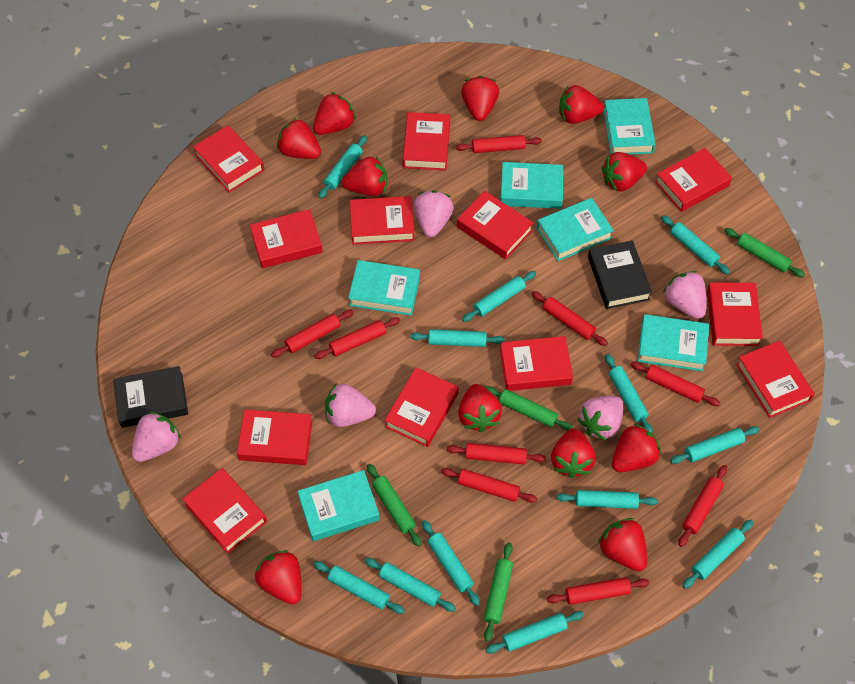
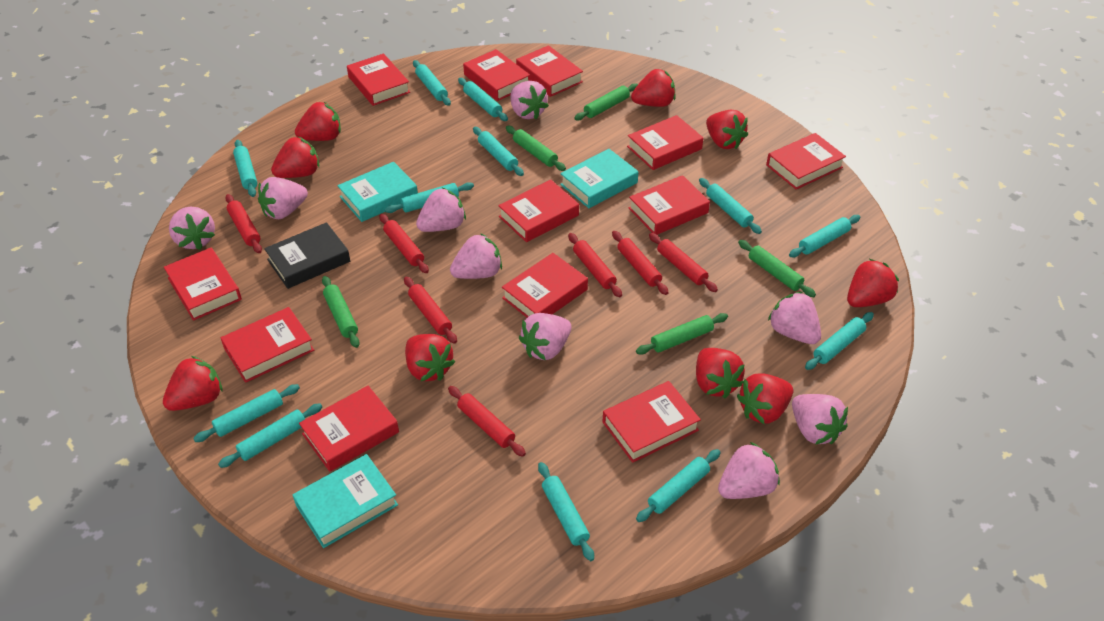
black book: 2 -> 1
green rolling pin: 4 -> 5
pink strawberry: 5 -> 9
red rolling pin: 9 -> 7
red strawberry: 11 -> 9
turquoise book: 6 -> 3

